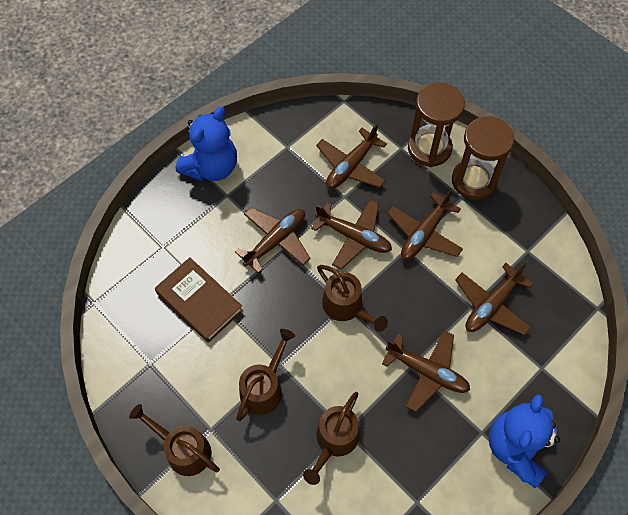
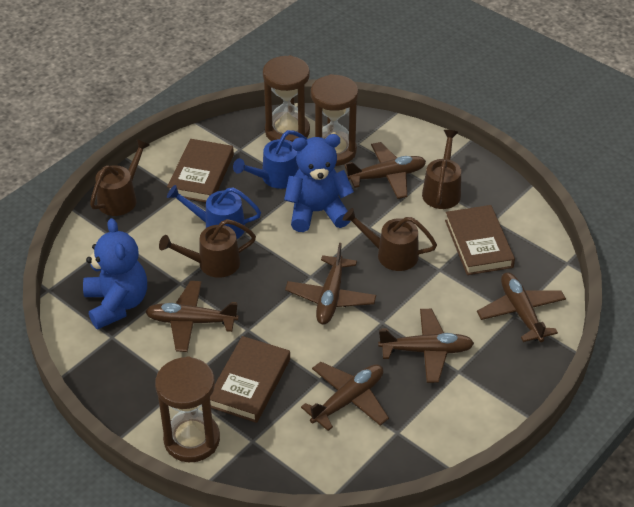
blue watering can: 0 -> 2
brown book: 1 -> 3
brown hourglass: 2 -> 3

